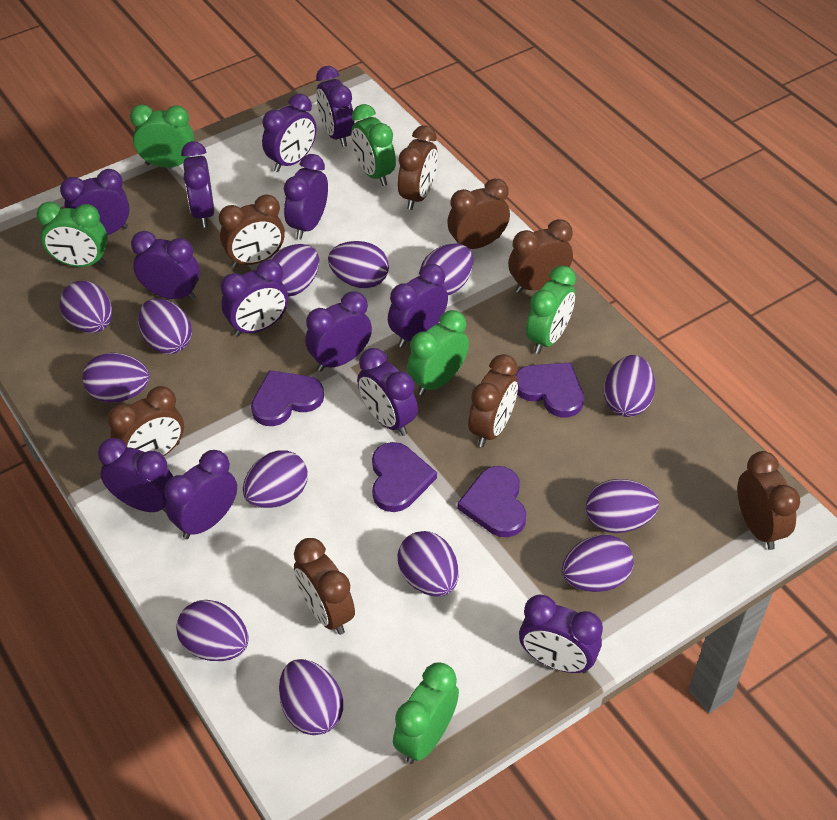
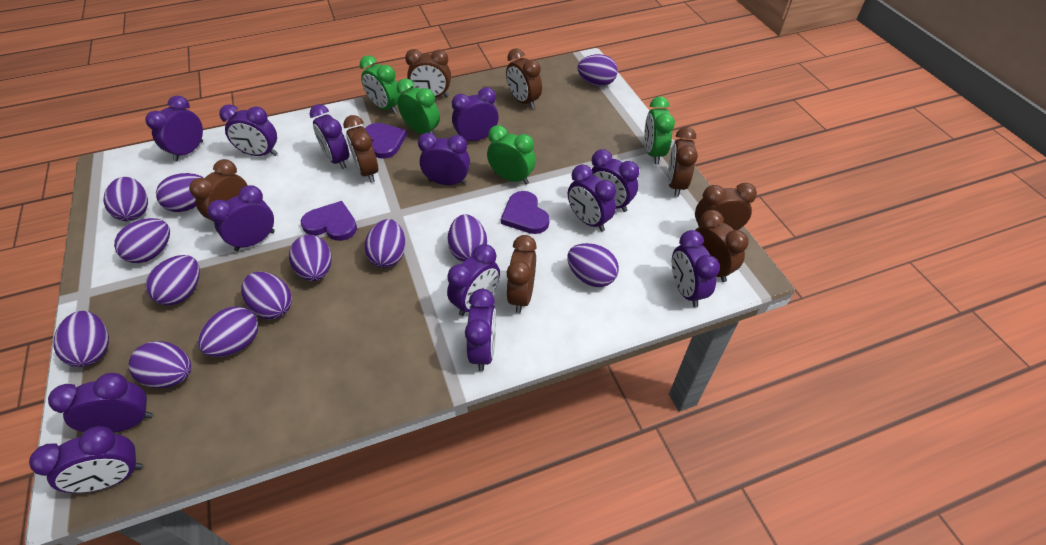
green clock: 6 -> 4
purple heart: 4 -> 3

